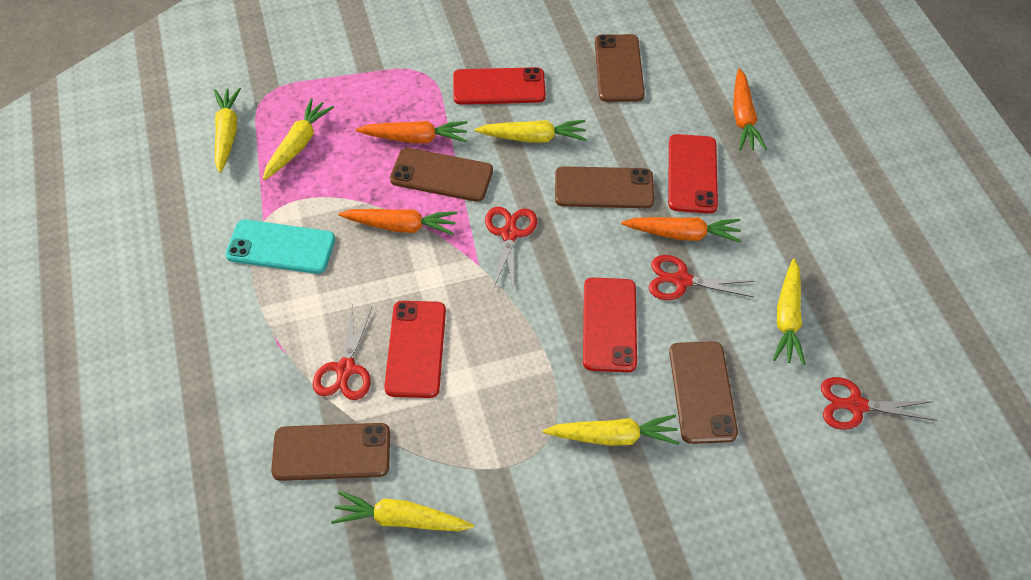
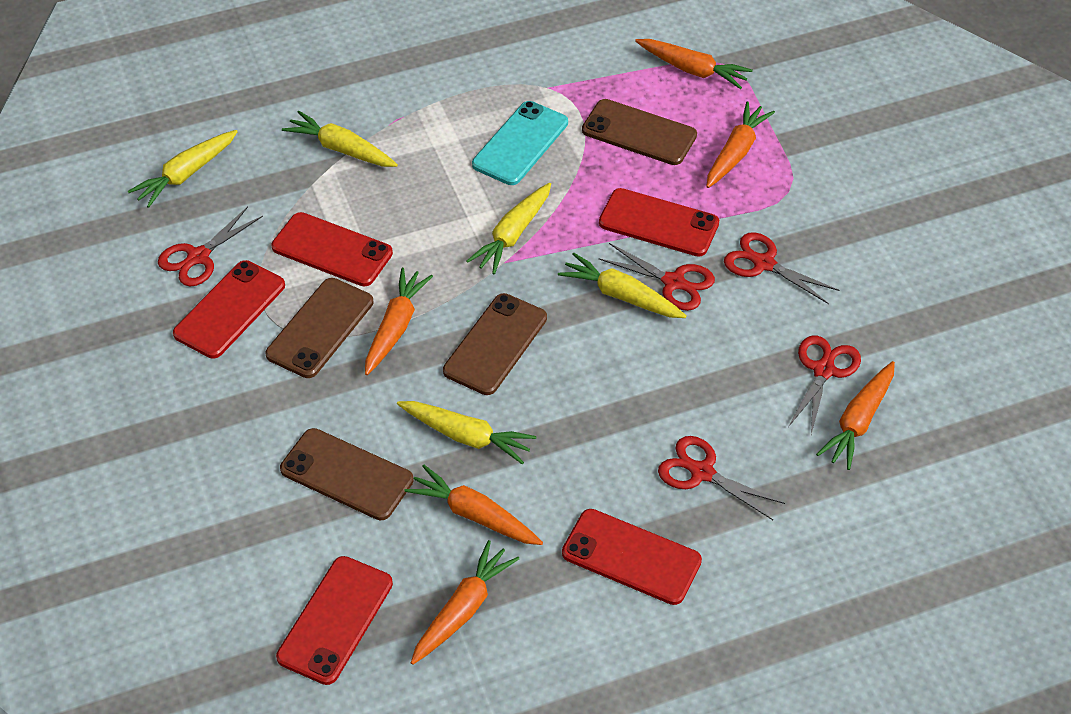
brown phone: 5 -> 4
orange carrot: 4 -> 6
red phone: 4 -> 5
red scissors: 4 -> 5
yellow carrot: 6 -> 5

